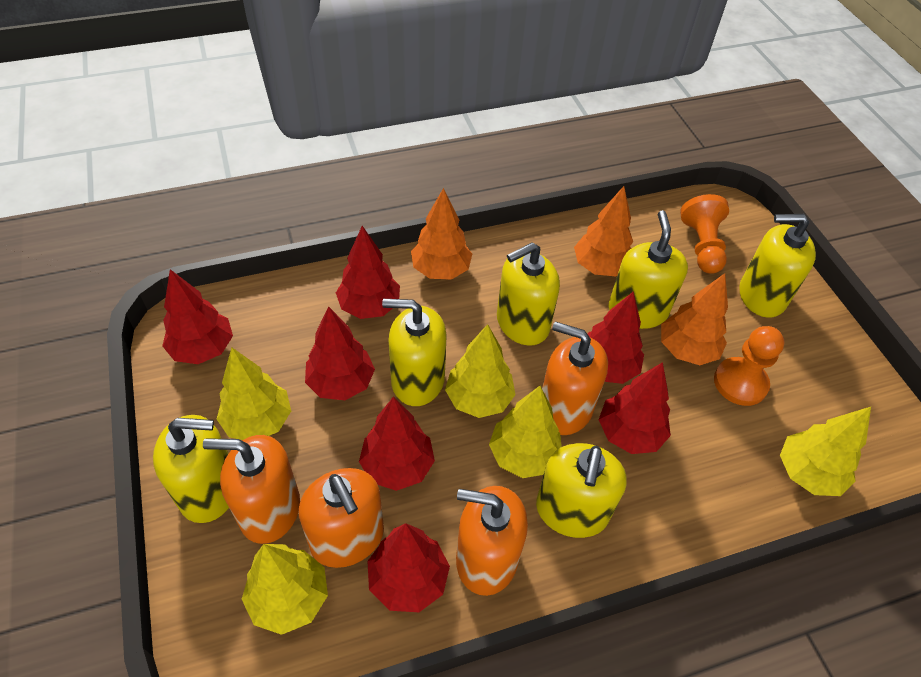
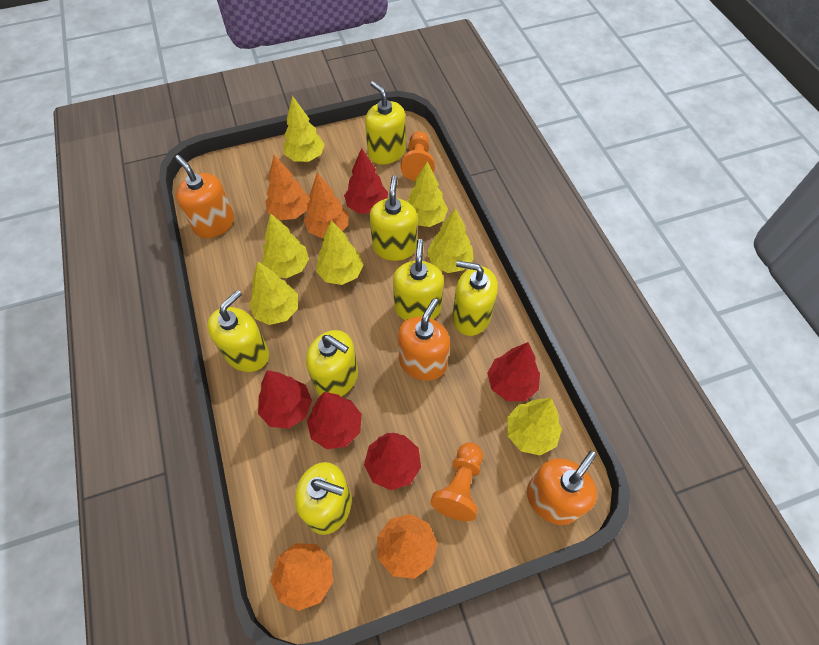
orange soap dispenser: 4 -> 3
orange tree: 3 -> 4
red tree: 7 -> 5
yellow soap dispenser: 6 -> 7
yellow tree: 5 -> 7

